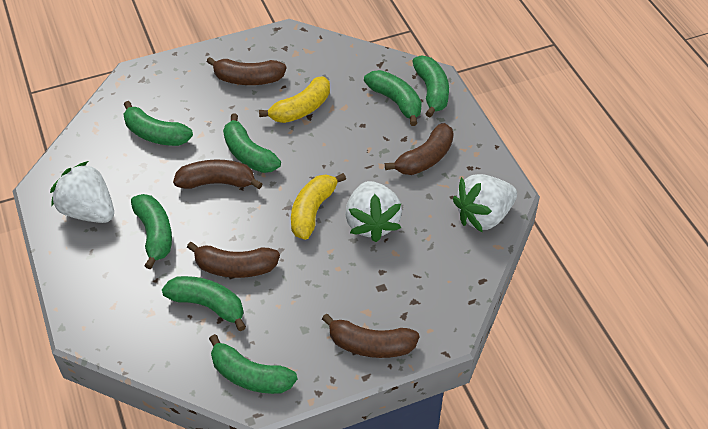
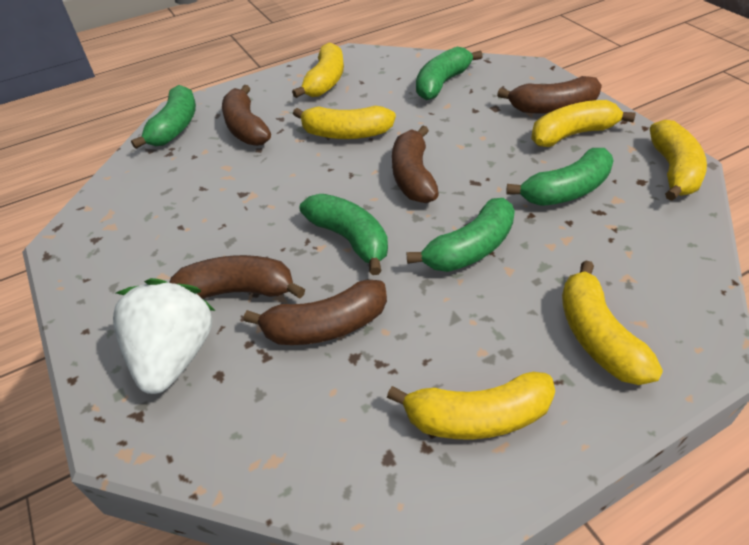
green banana: 7 -> 5
white strawberry: 3 -> 1
yellow banana: 2 -> 6

